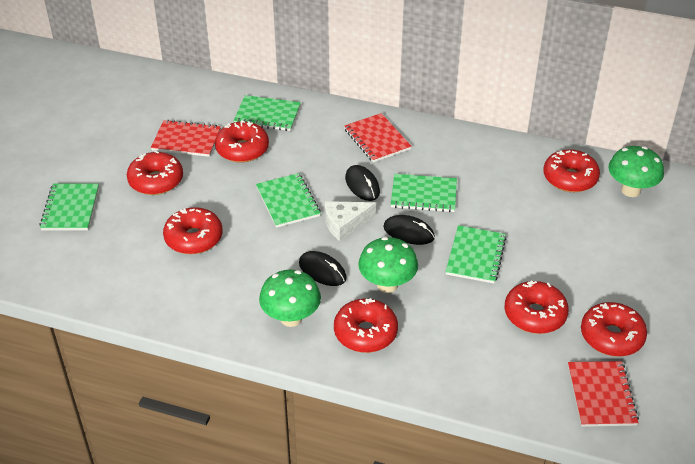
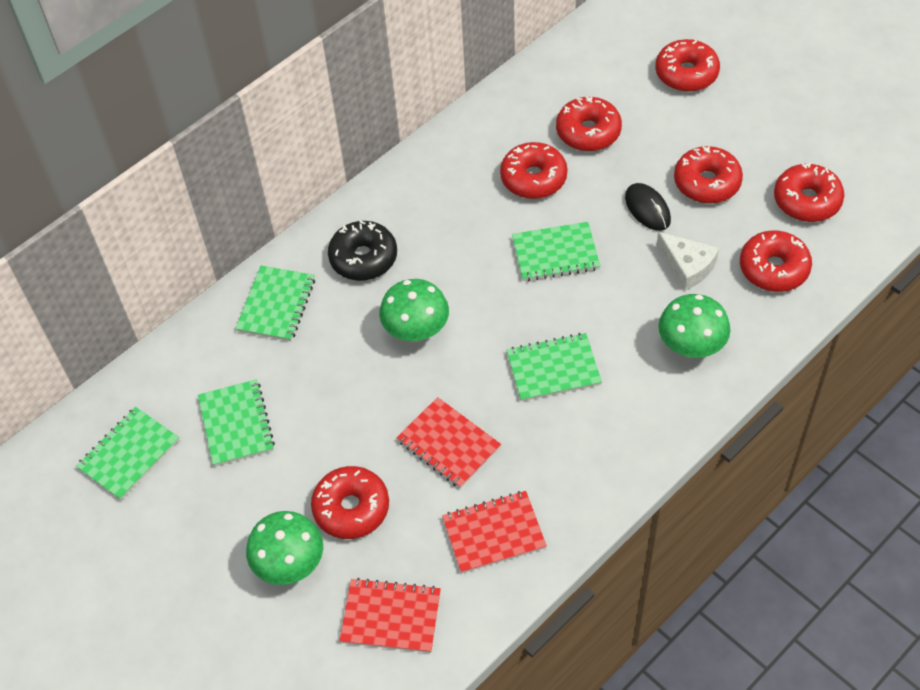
black donut: 0 -> 1
black mouse: 3 -> 1

